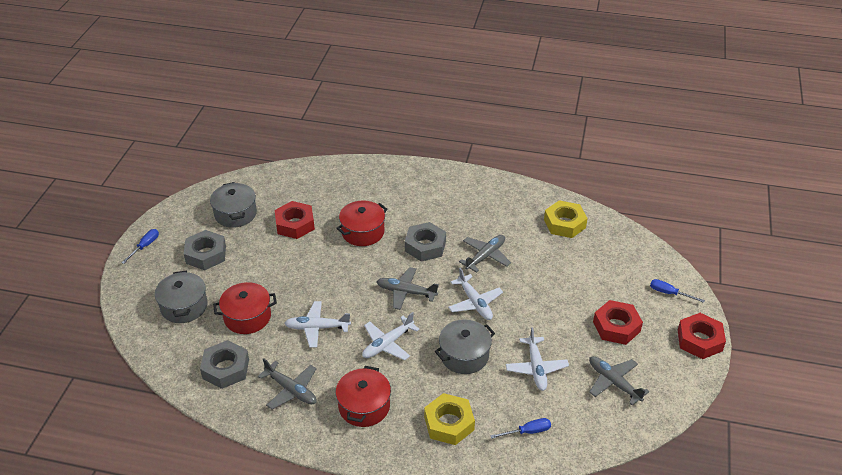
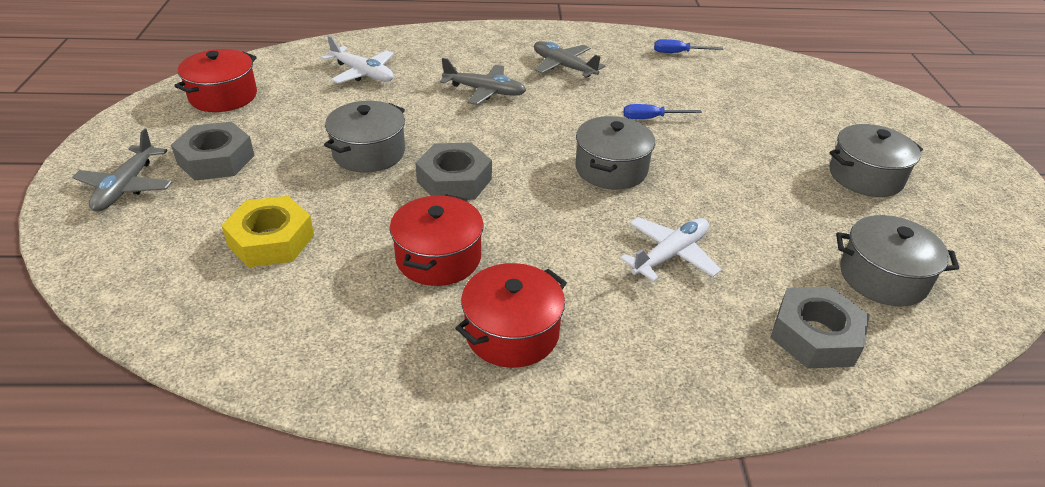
blue screwdriver: 3 -> 2
grey plane: 4 -> 3
grey pot: 3 -> 4
red nut: 3 -> 0
white plane: 4 -> 2
yellow nut: 2 -> 1

